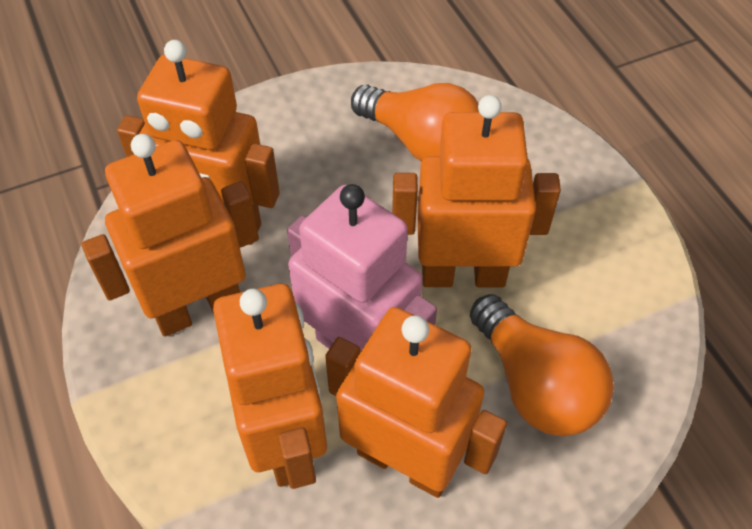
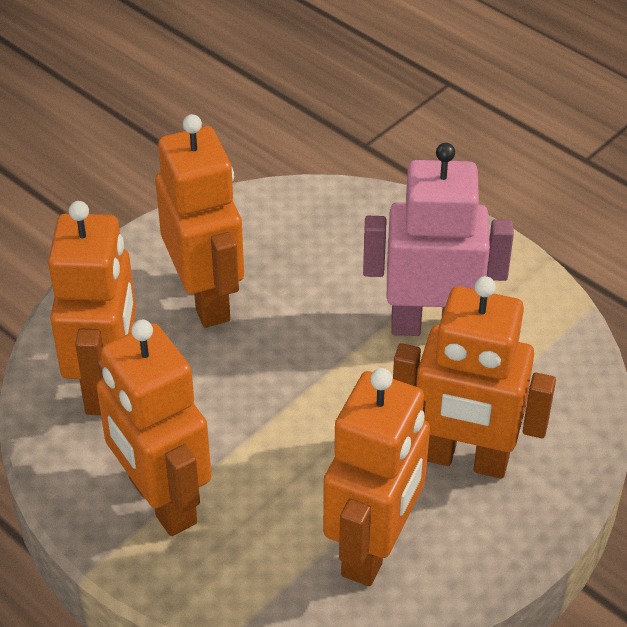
orange light bulb: 2 -> 0

